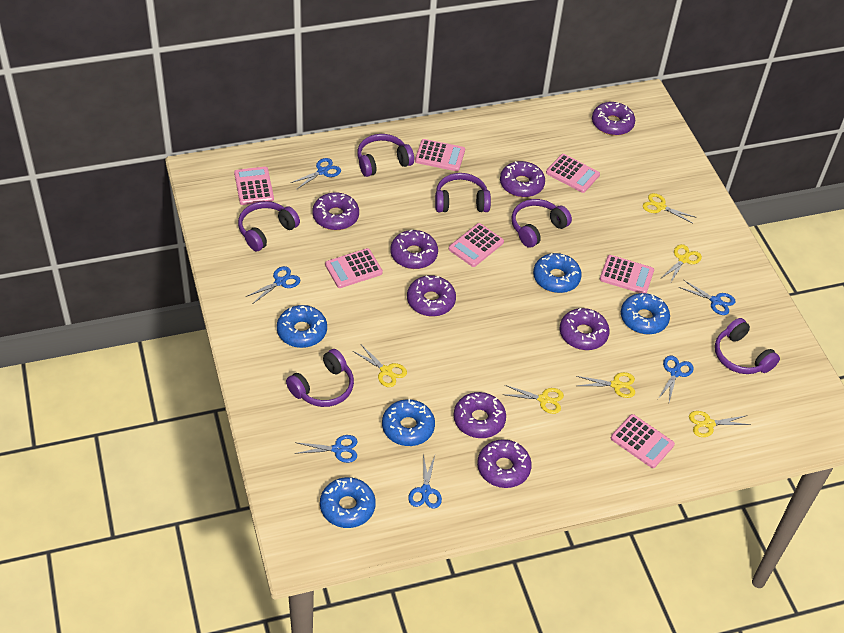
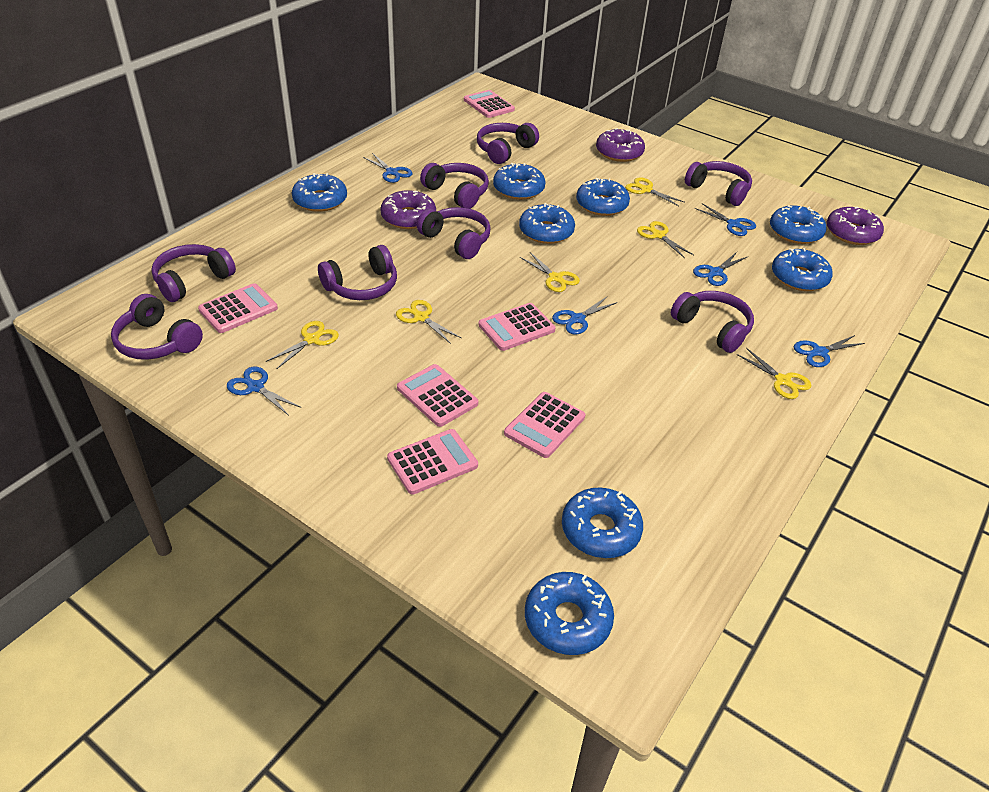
blue donut: 5 -> 8
pink calculator: 7 -> 6
purple donut: 8 -> 3
purple headphones: 6 -> 8

